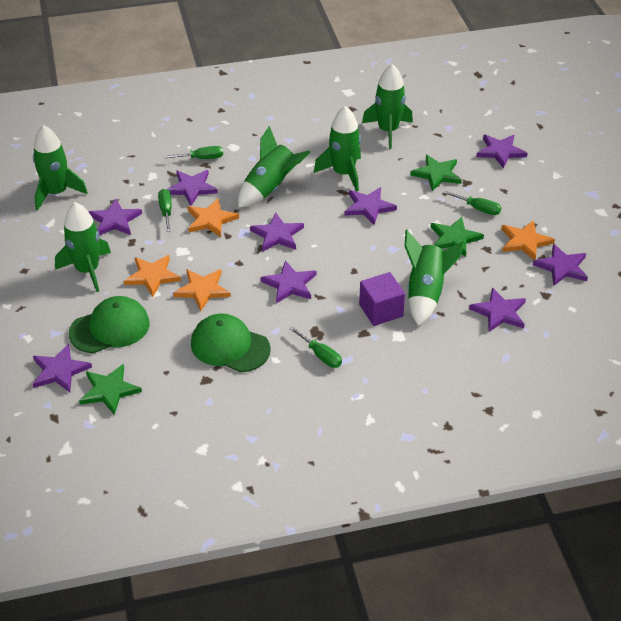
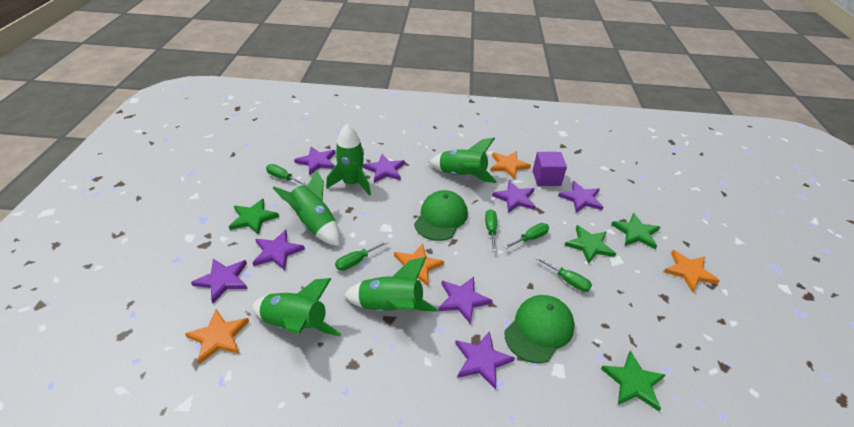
green rocket: 6 -> 5
green screwdriver: 4 -> 5
green star: 3 -> 4
purple star: 9 -> 8

